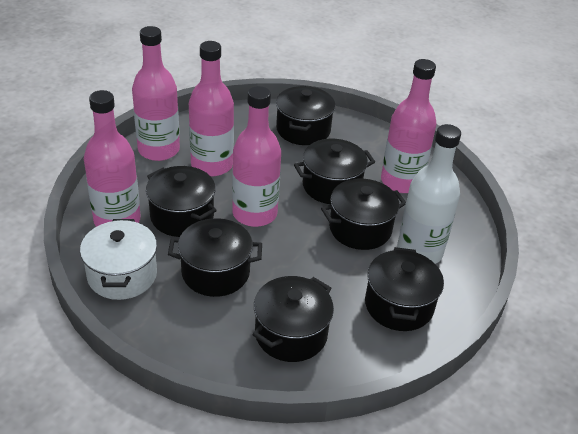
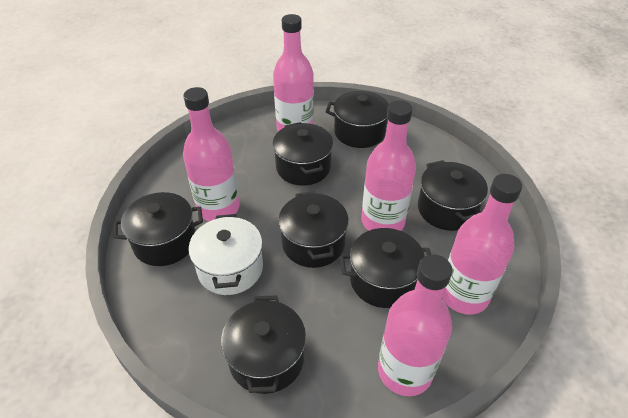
white bottle: 1 -> 0

